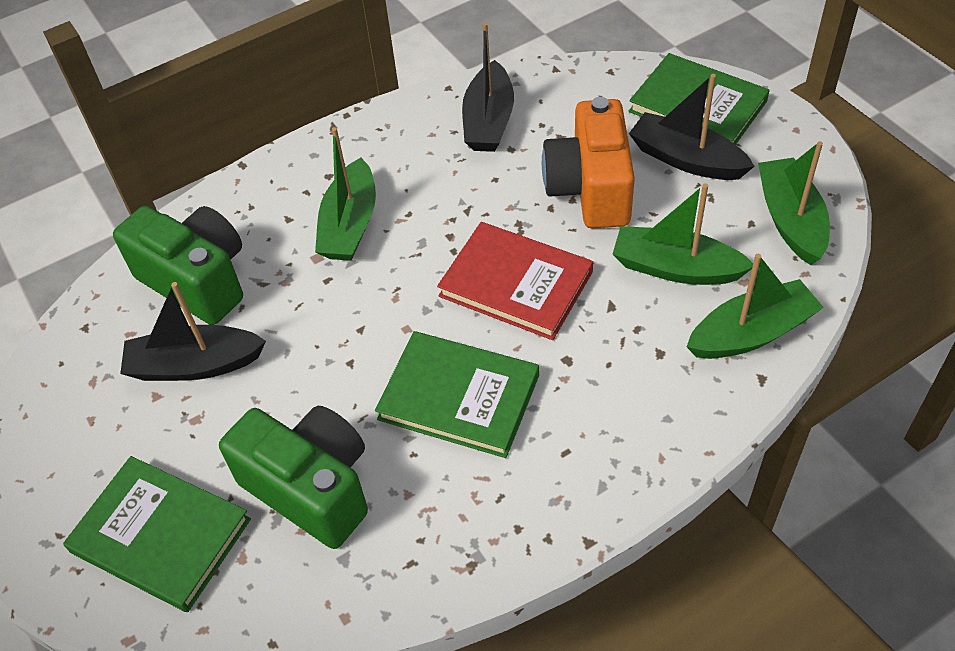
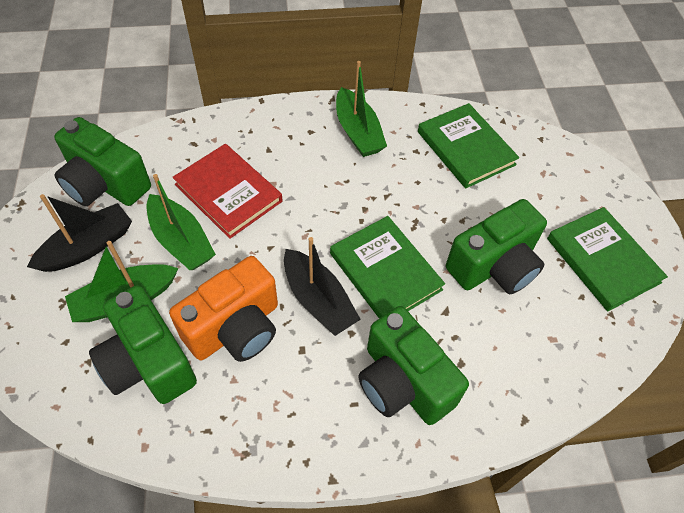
black boat: 3 -> 2
green boat: 4 -> 3
green camera: 2 -> 4

